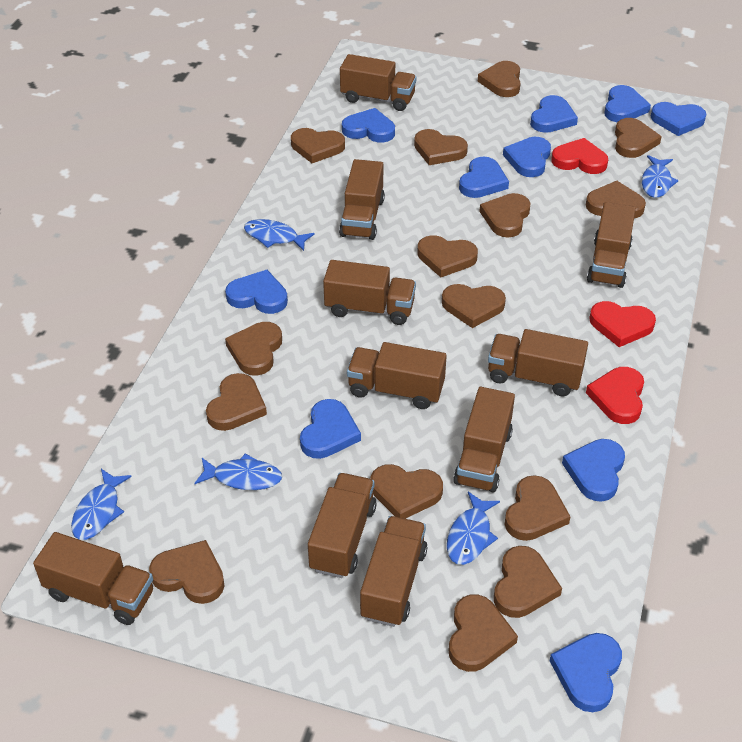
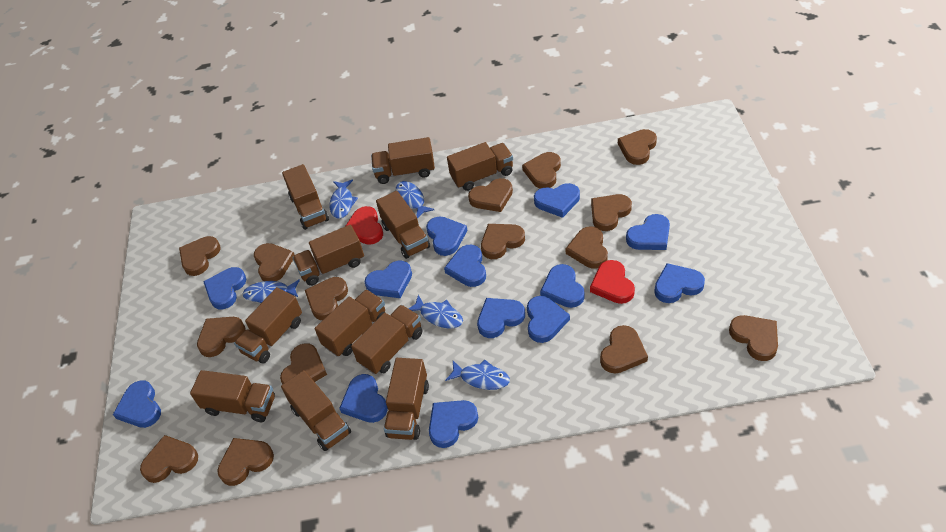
blue heart: 10 -> 13
brown truck: 10 -> 11
red heart: 3 -> 2

